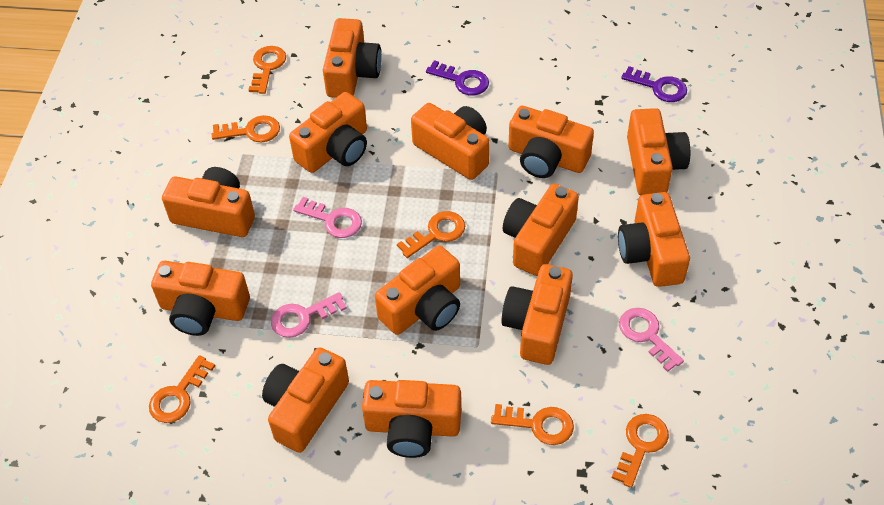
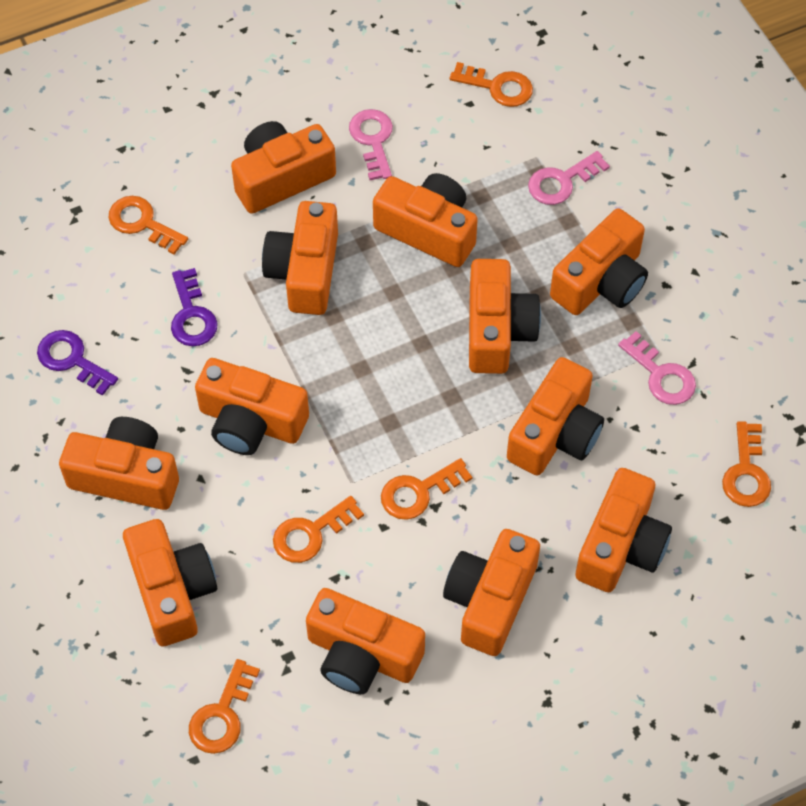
orange camera: 13 -> 12

